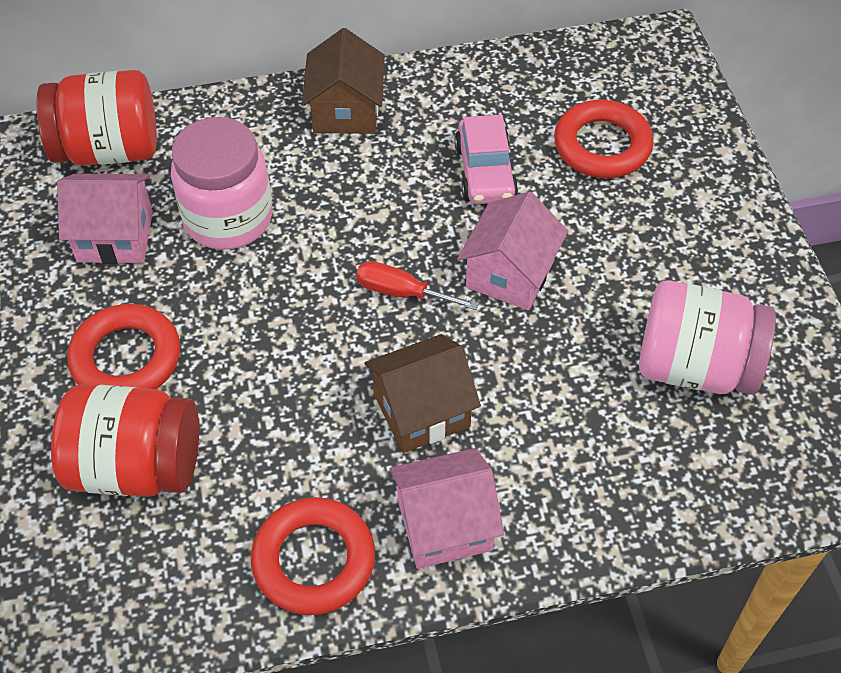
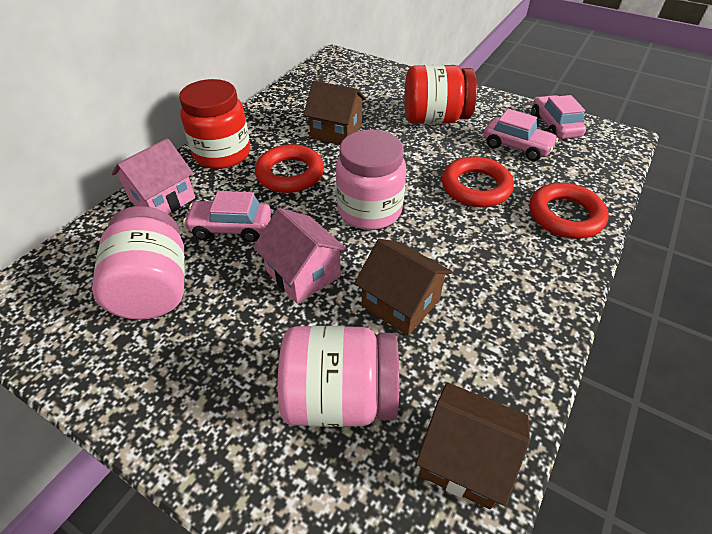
brown house: 2 -> 3
pink car: 1 -> 3
pink house: 3 -> 2
pink jar: 2 -> 3
red screwdriver: 1 -> 0

